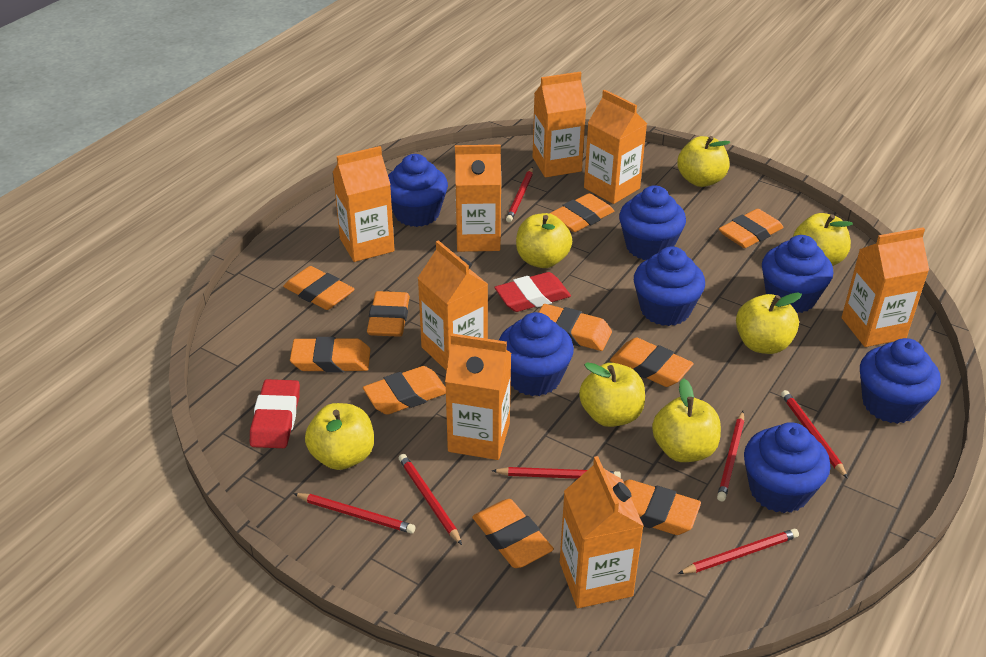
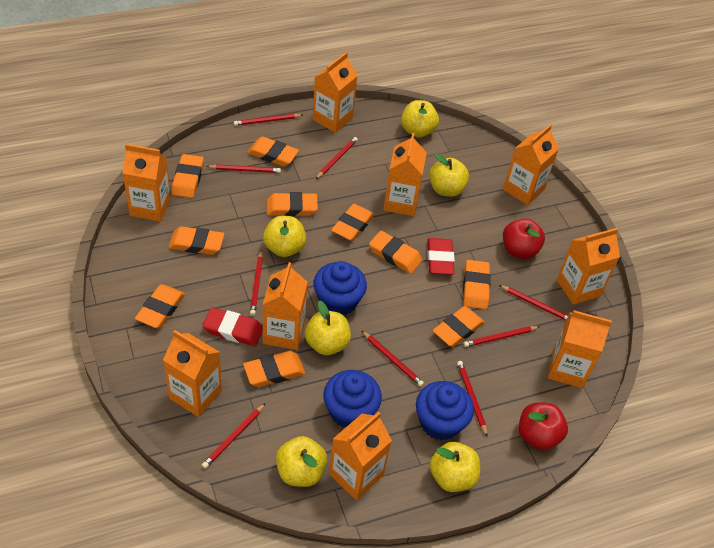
blue cupcake: 7 -> 3
orange carton: 8 -> 9
red apple: 0 -> 2
red pencil: 7 -> 9
yellow apple: 7 -> 6

